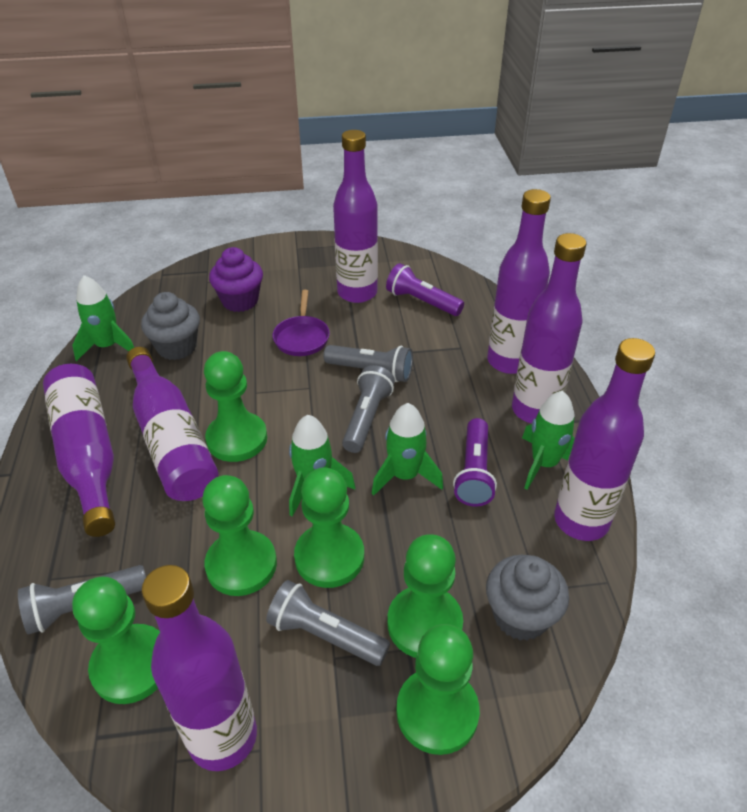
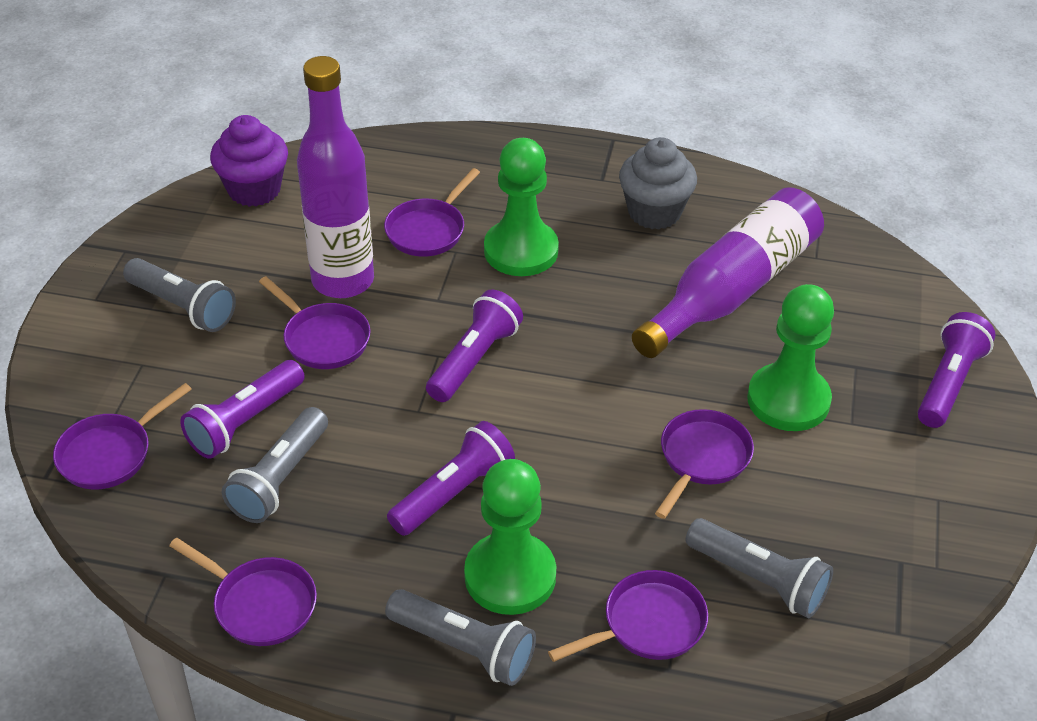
green pawn: 6 -> 3
green rocket: 4 -> 0
grey cupcake: 2 -> 1
purple bottle: 7 -> 2
purple flashlight: 2 -> 4
purple pan: 1 -> 6

